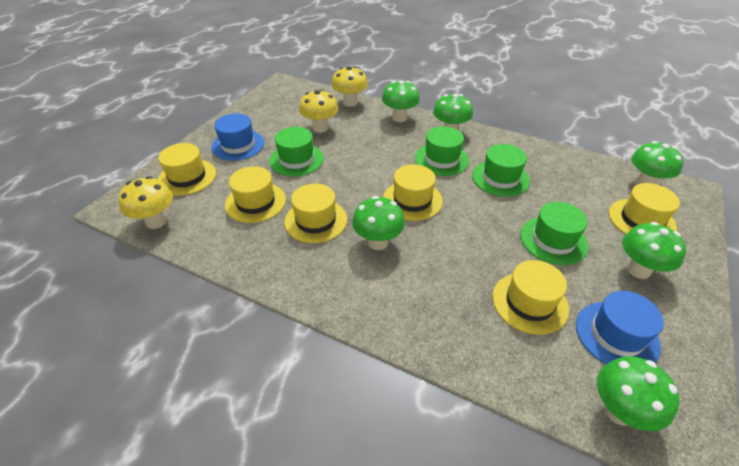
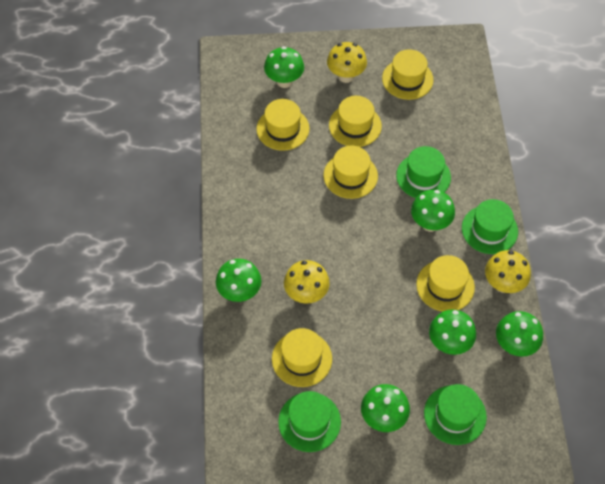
blue hat: 2 -> 0

